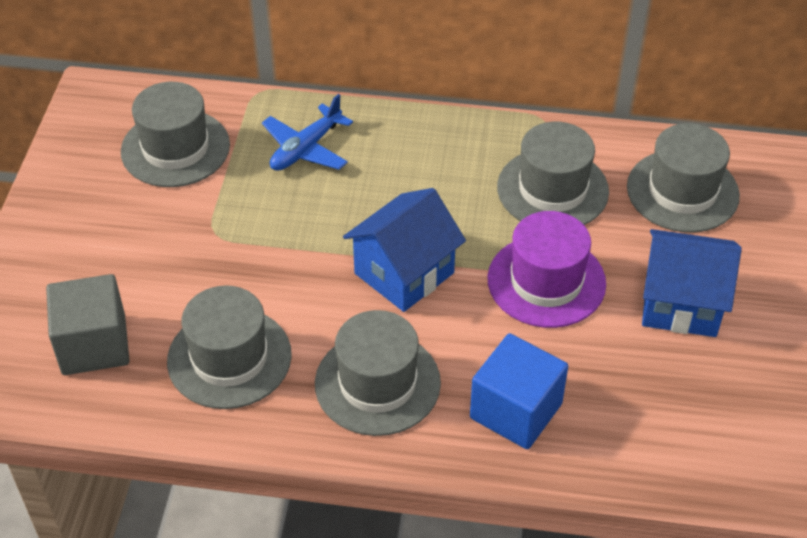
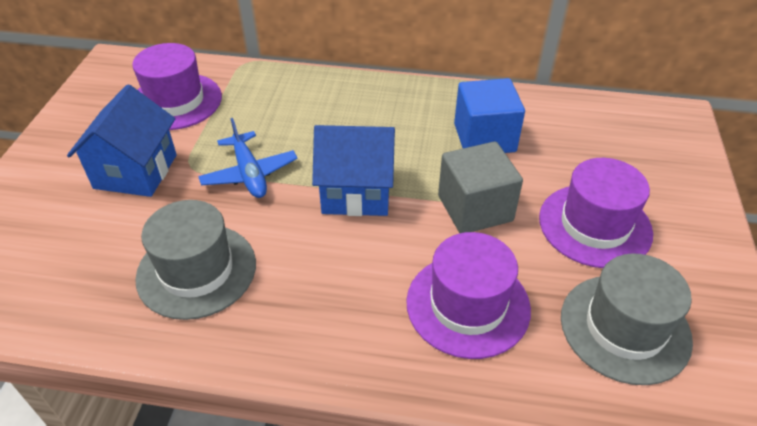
grey hat: 5 -> 2
purple hat: 1 -> 3

